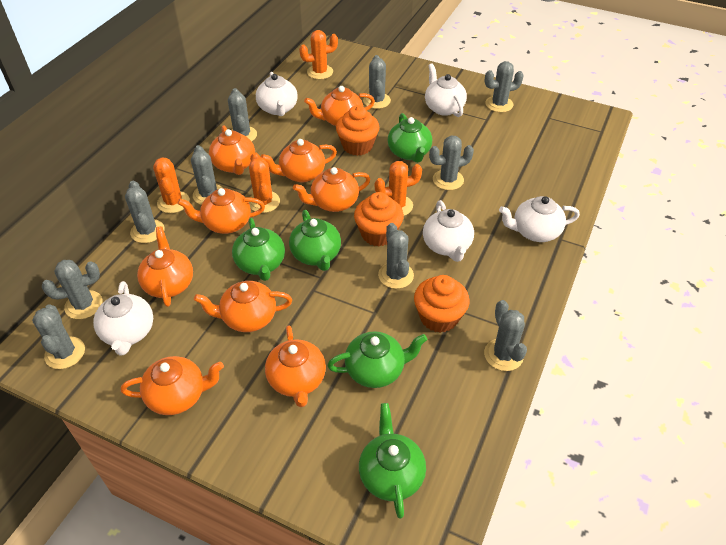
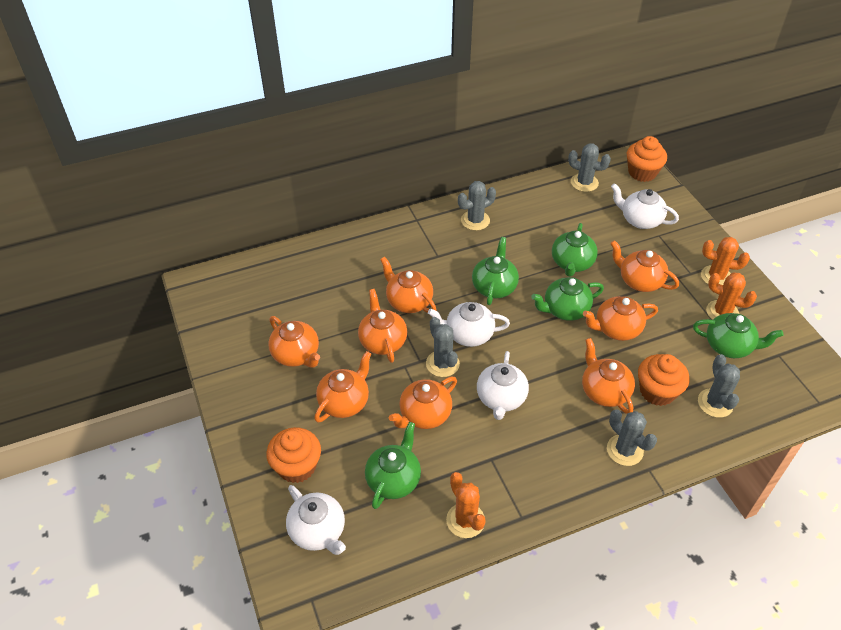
grey cactus: 10 -> 5
orange cactus: 4 -> 3
orange teapot: 9 -> 8
white teapot: 5 -> 4

